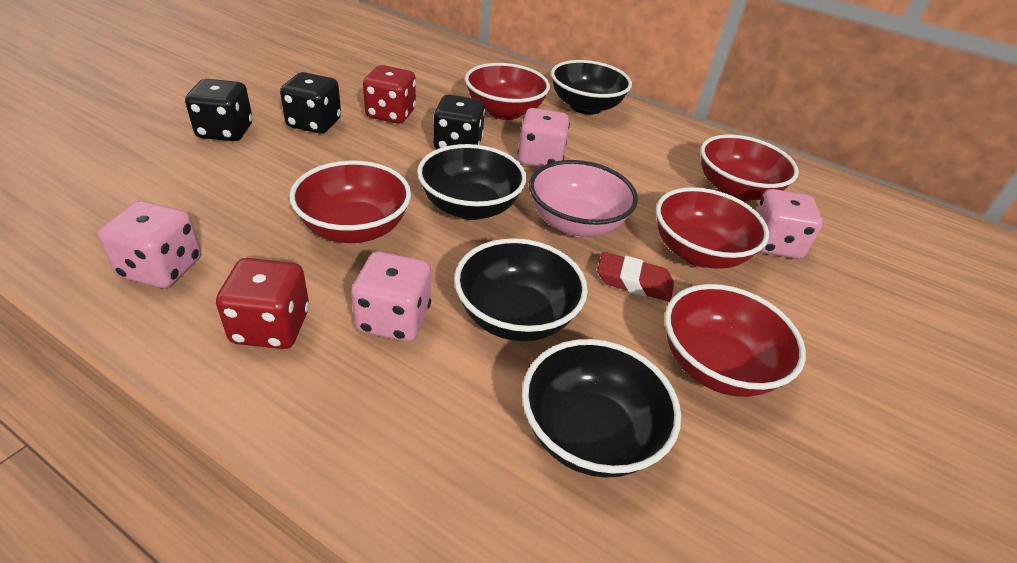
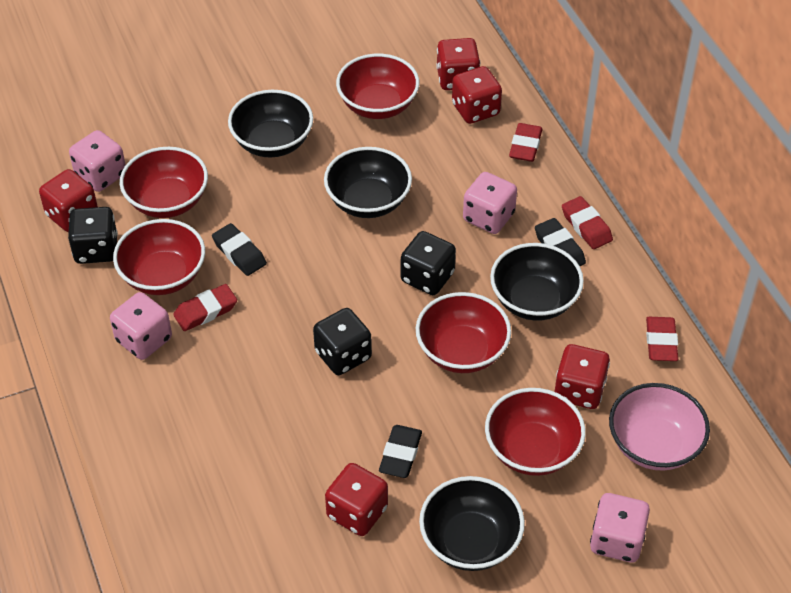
black eraser: 0 -> 3
red dice: 2 -> 5
red eraser: 1 -> 4

